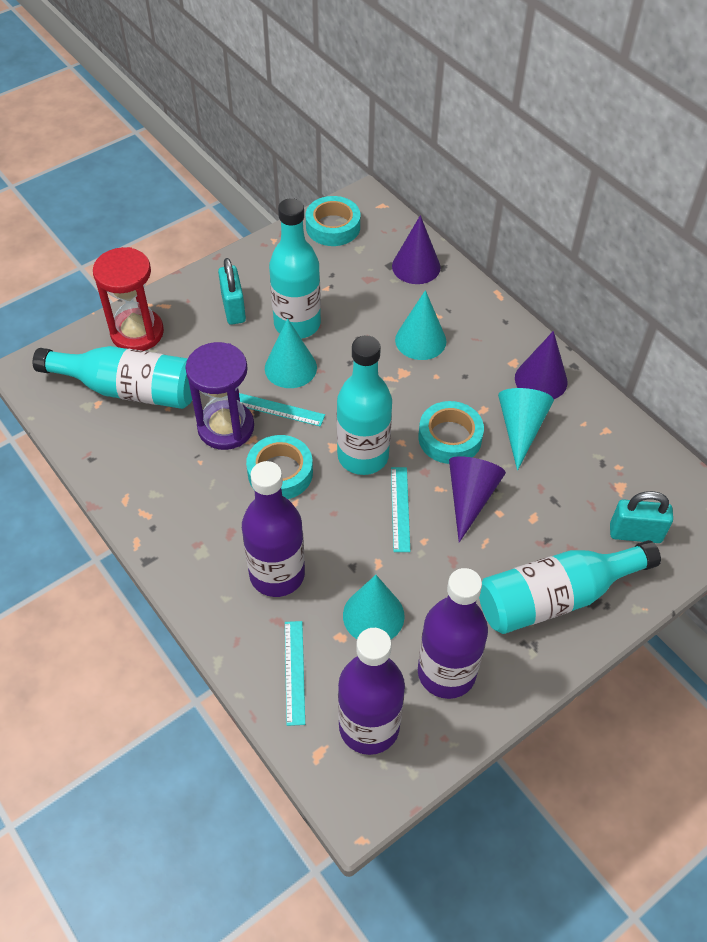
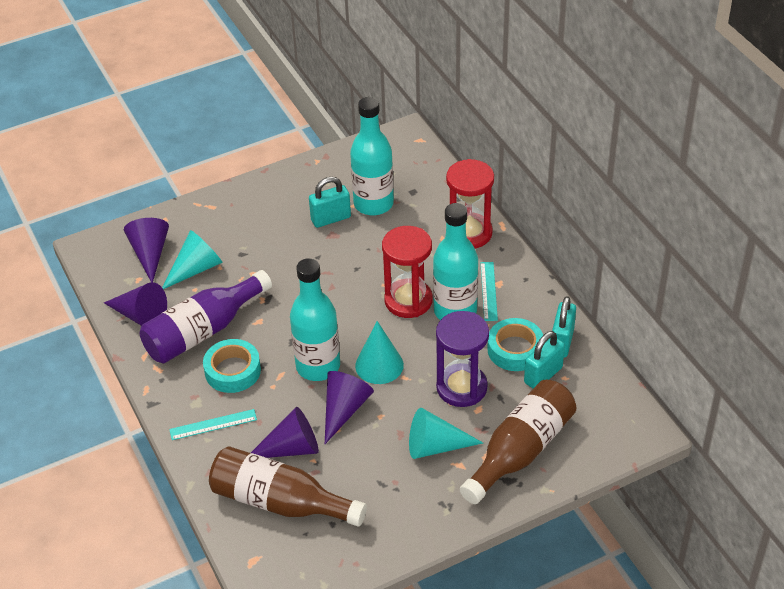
brown bottle: 0 -> 2
purple bottle: 3 -> 1
purple cone: 3 -> 4
red hourglass: 1 -> 2
turquoise bottle: 4 -> 3
turquoise cone: 4 -> 3
turquoise padlock: 2 -> 3
turquoise ruler: 3 -> 2
turquoise tape: 3 -> 2

